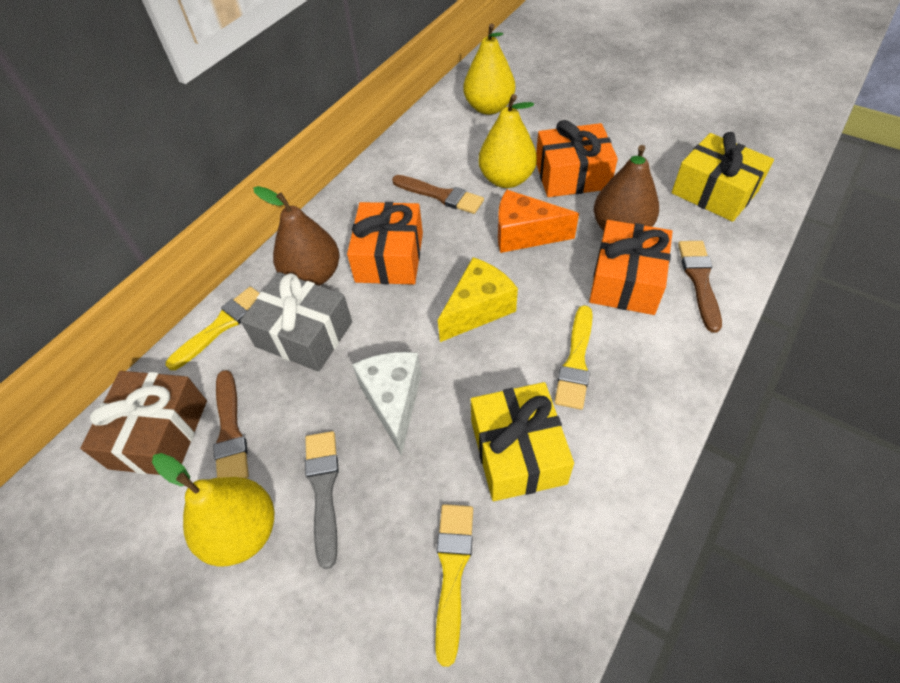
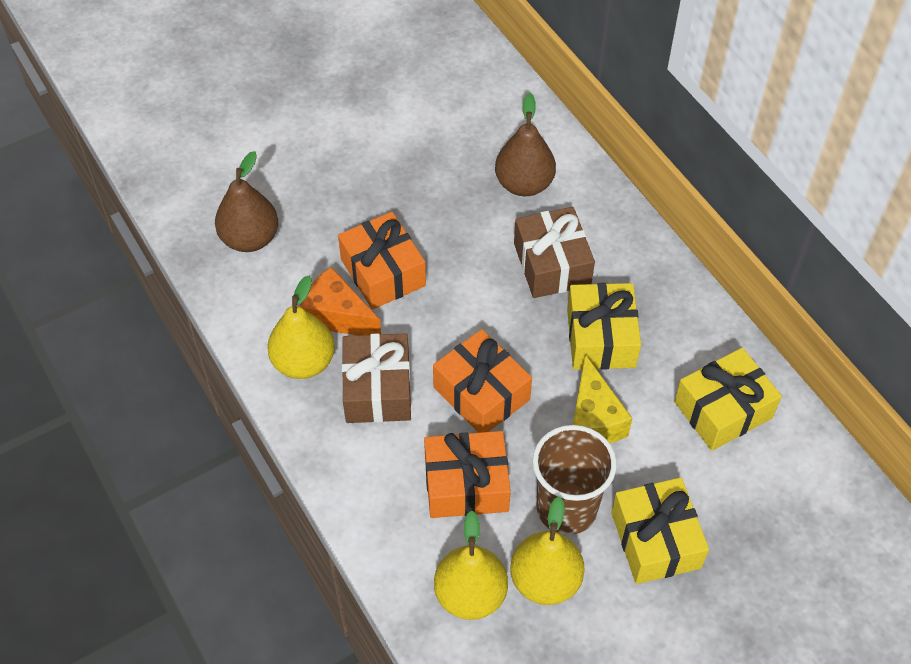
brown brush: 3 -> 0
brown cup: 0 -> 1
brown gift: 1 -> 2
grey brush: 1 -> 0
grey gift: 1 -> 0
white cheese: 1 -> 0
yellow brush: 3 -> 0
yellow gift: 2 -> 3

